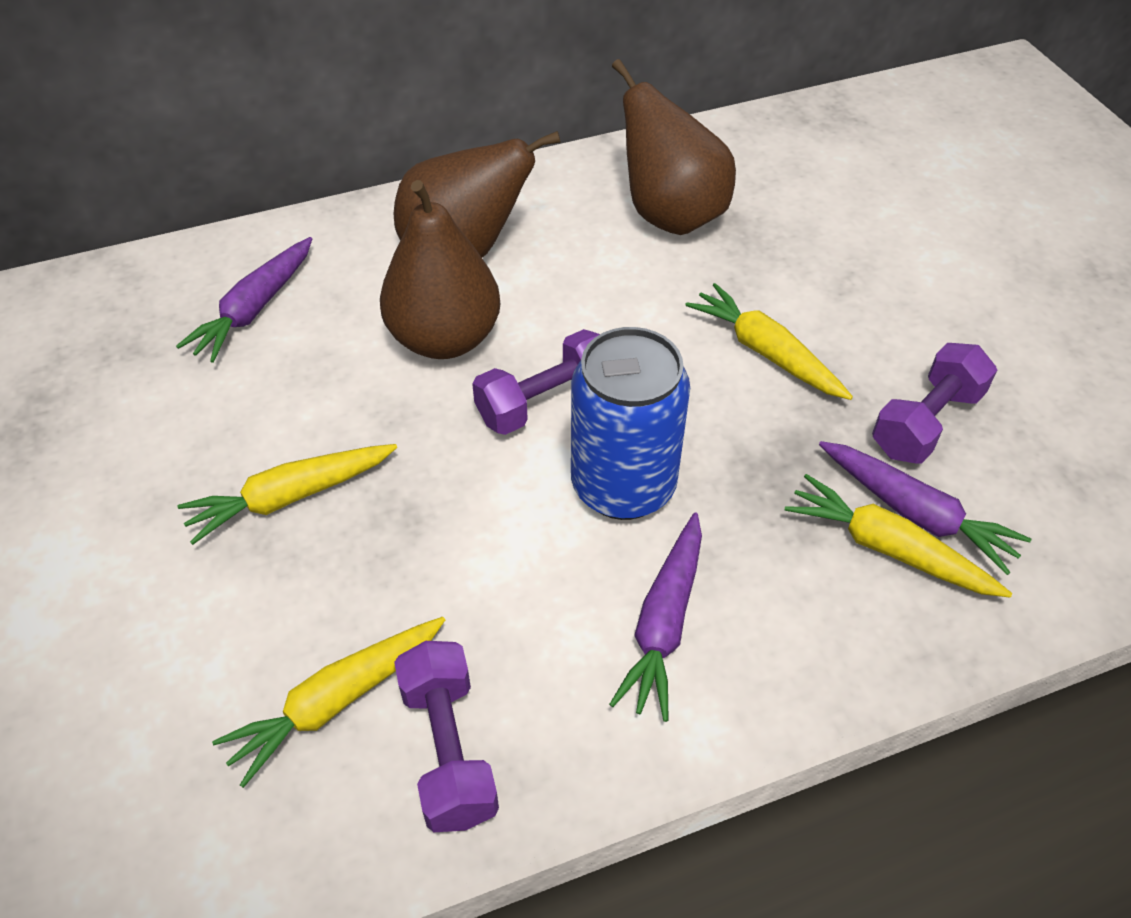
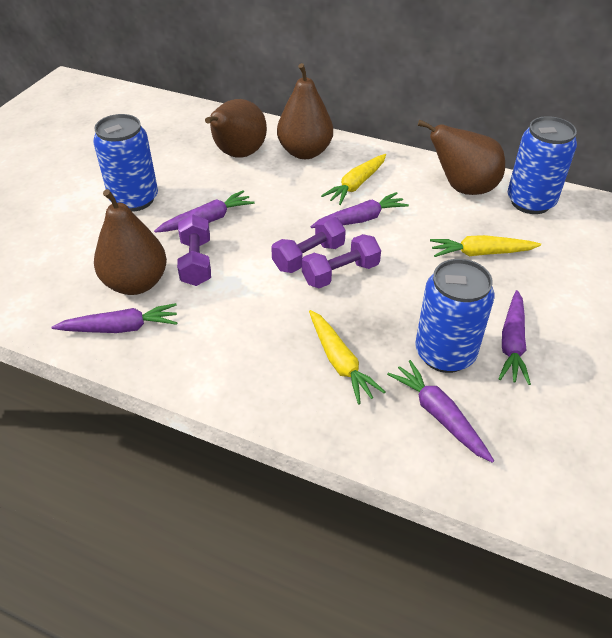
blue can: 1 -> 3
brown pear: 3 -> 4
purple carrot: 3 -> 5
yellow carrot: 4 -> 3

